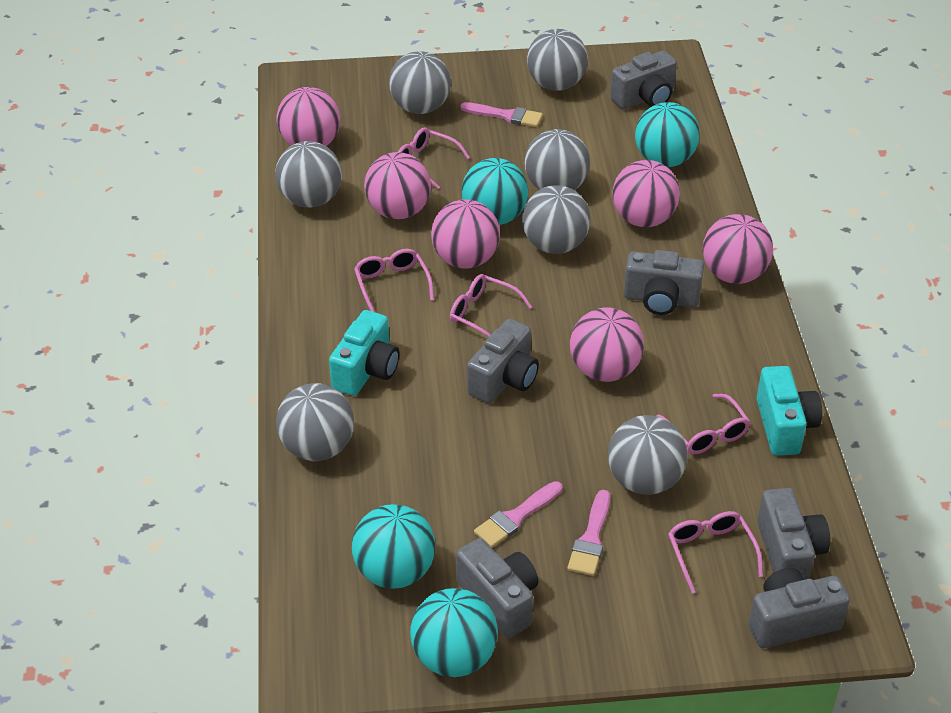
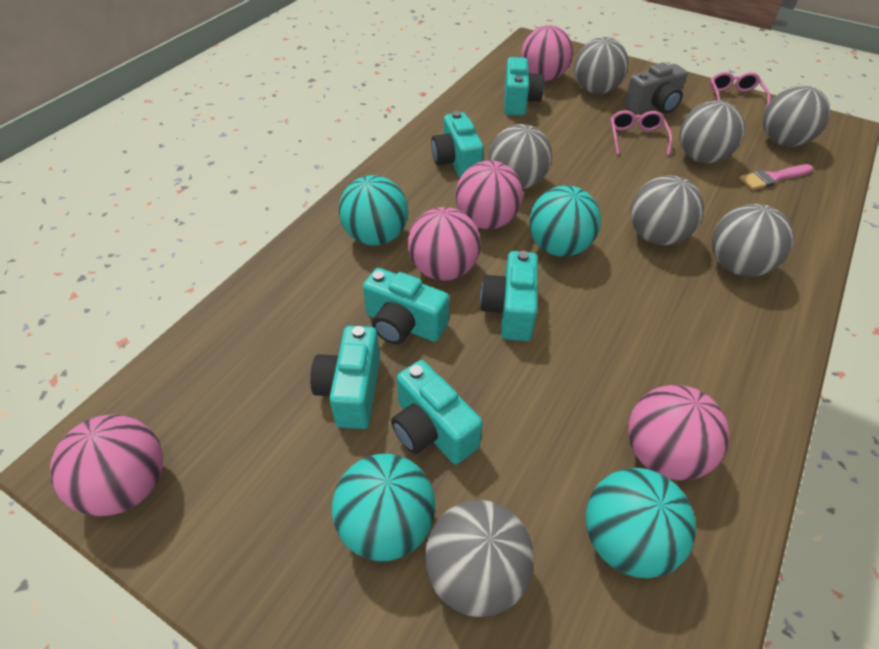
grey camera: 6 -> 1
pink ball: 6 -> 5
pink brush: 3 -> 1
pink glasses: 5 -> 2
turquoise camera: 2 -> 6

